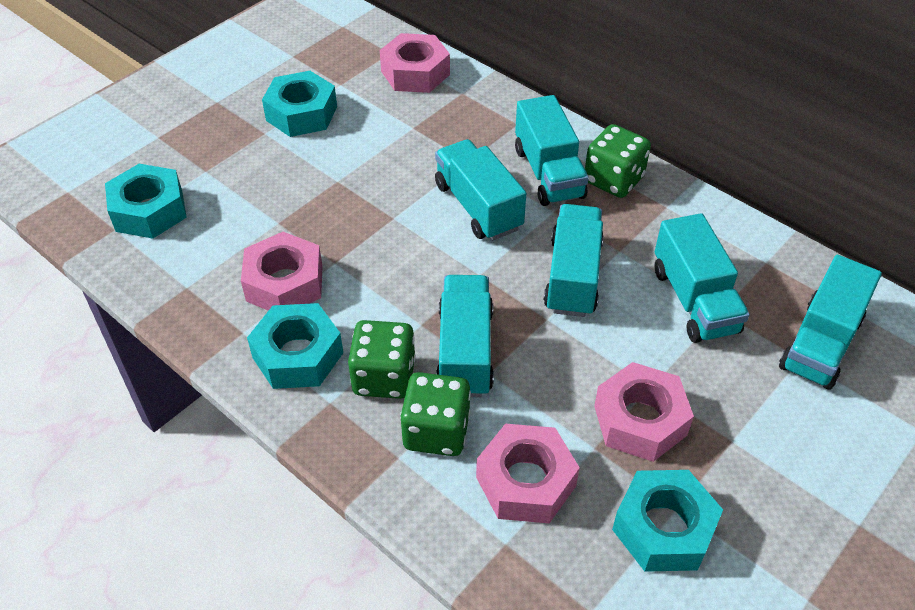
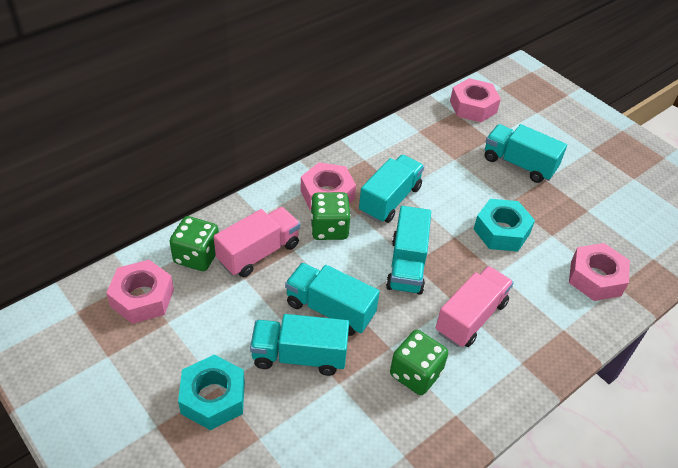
pink truck: 0 -> 2
turquoise nut: 4 -> 2
turquoise truck: 6 -> 5

